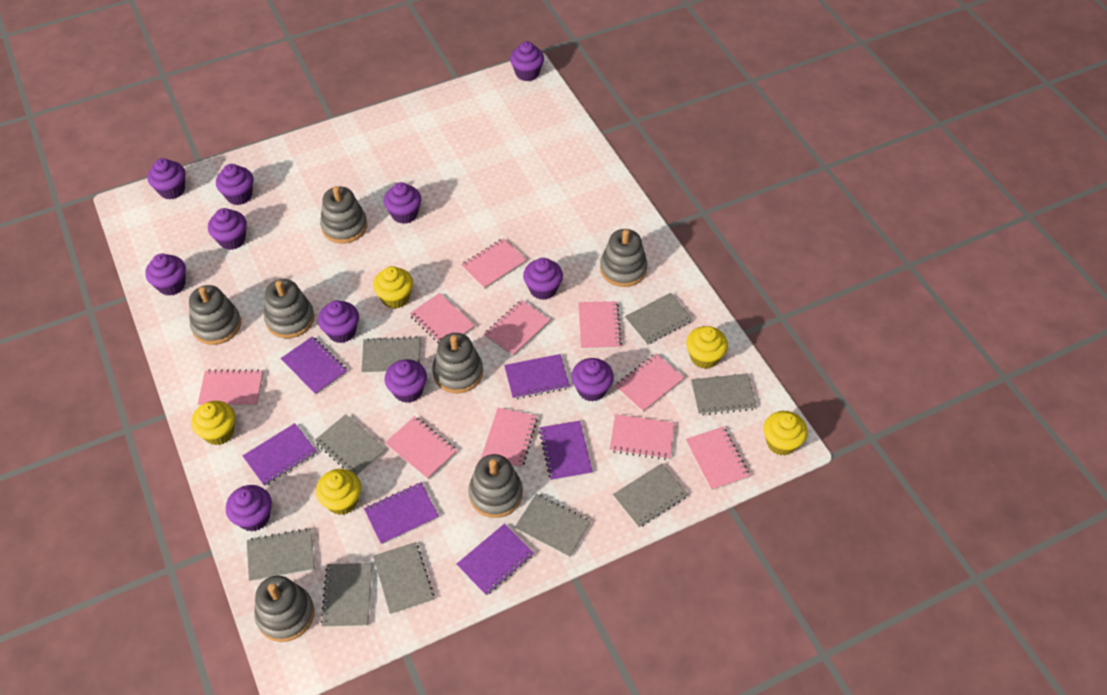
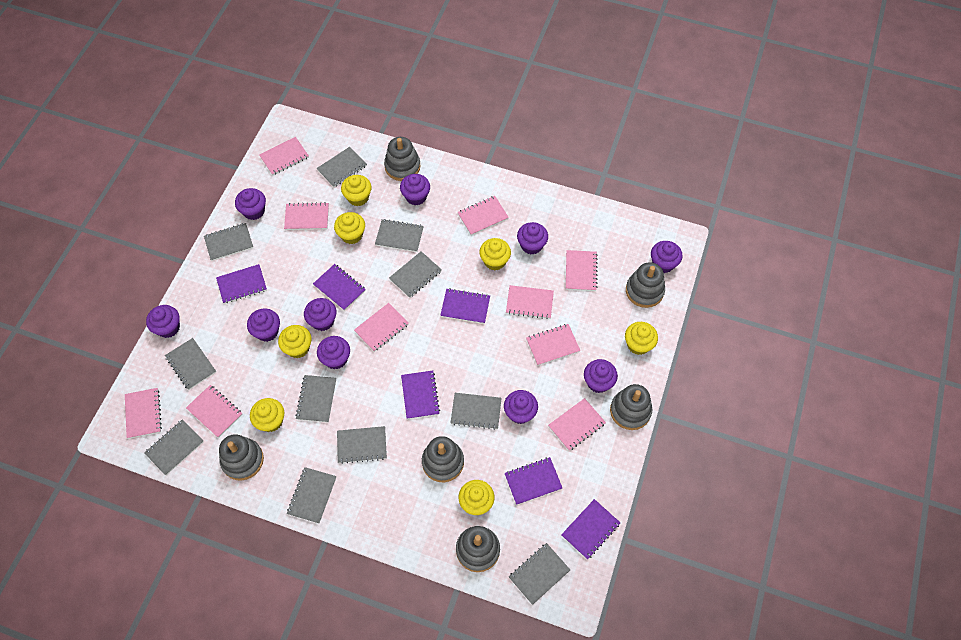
grey notebook: 9 -> 11
grey stacking toy: 7 -> 6
purple cupcake: 11 -> 10
yellow cupcake: 5 -> 7

